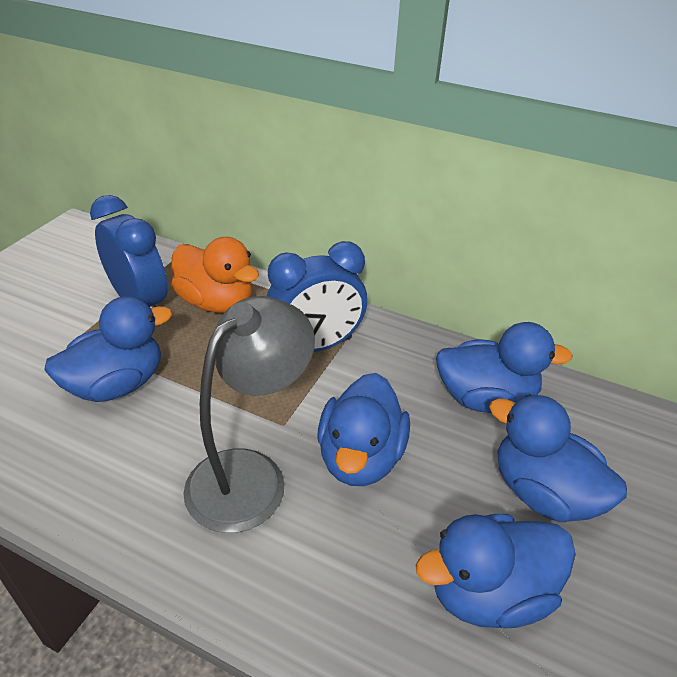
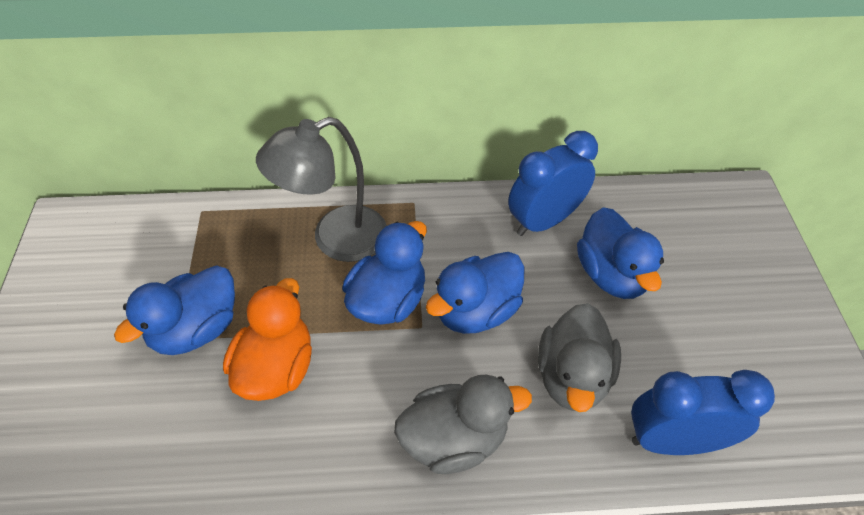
blue duck: 5 -> 4
grey duck: 0 -> 2

